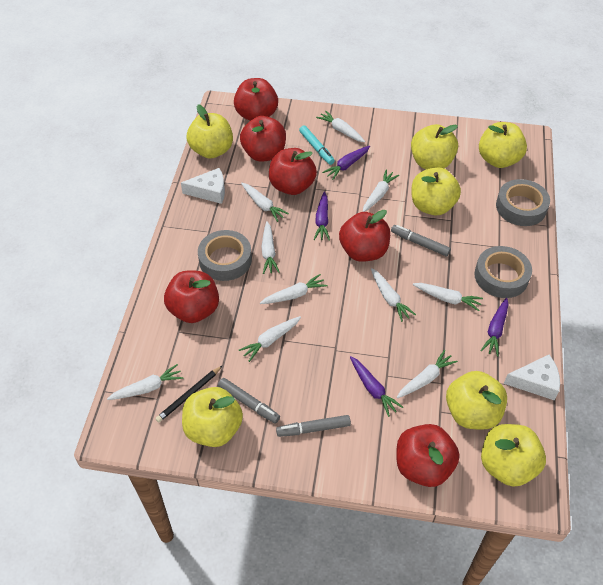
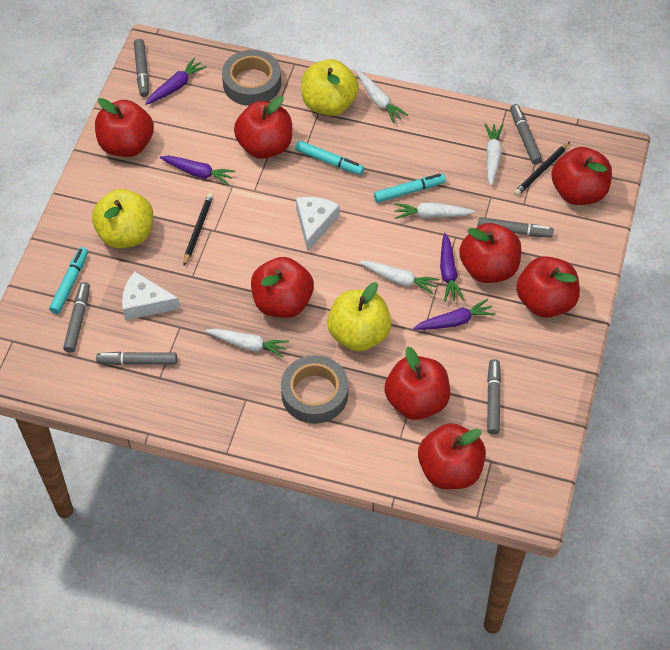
black pencil: 1 -> 2
grey marker: 3 -> 6
grey tape: 3 -> 2
red apple: 6 -> 8
turquoise marker: 1 -> 3
white carrot: 10 -> 5
yellow apple: 7 -> 3

